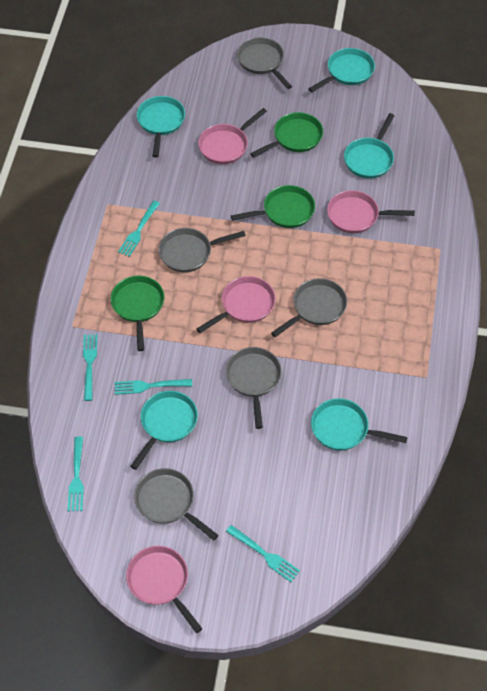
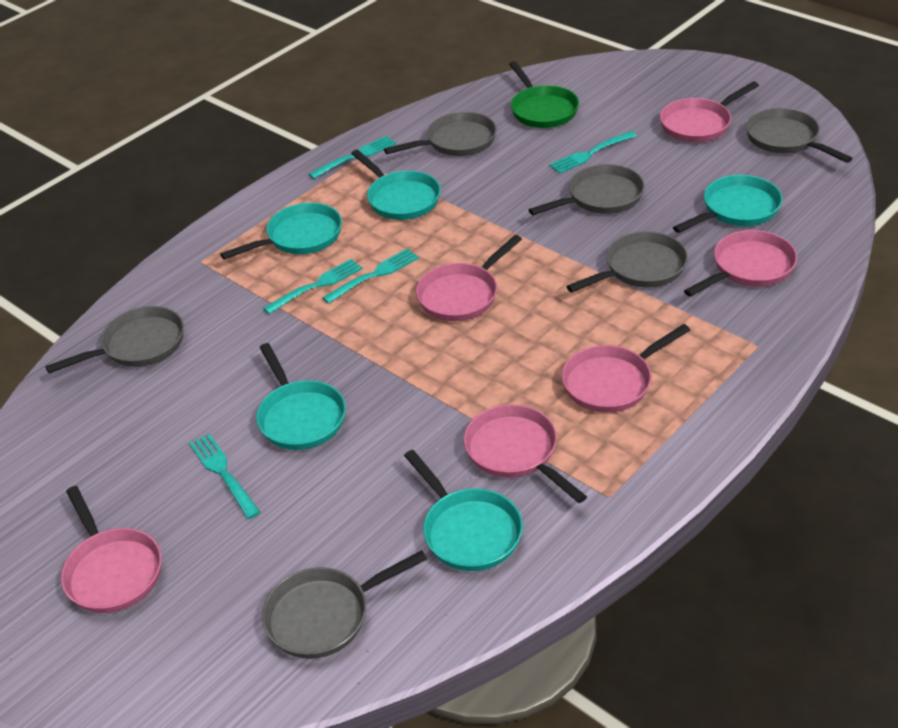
green pan: 3 -> 1
grey pan: 5 -> 6
pink pan: 4 -> 6

